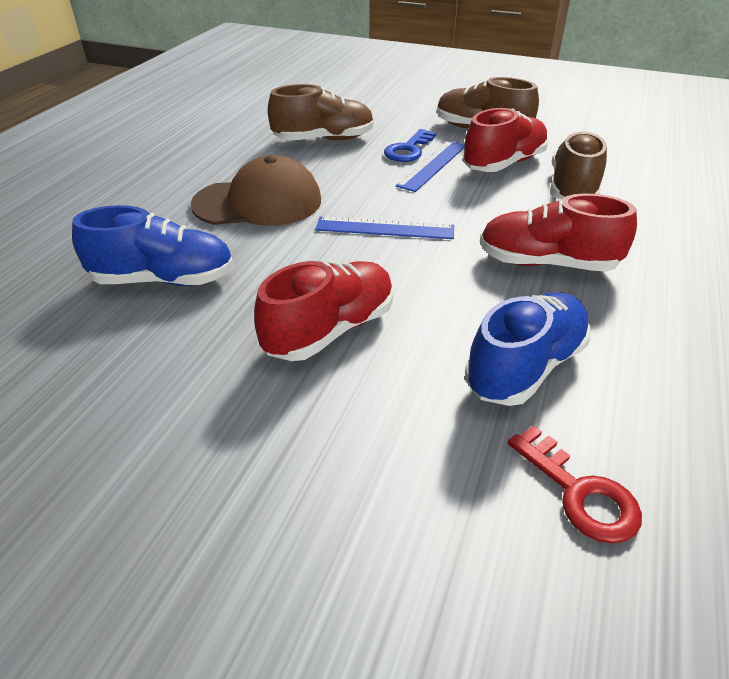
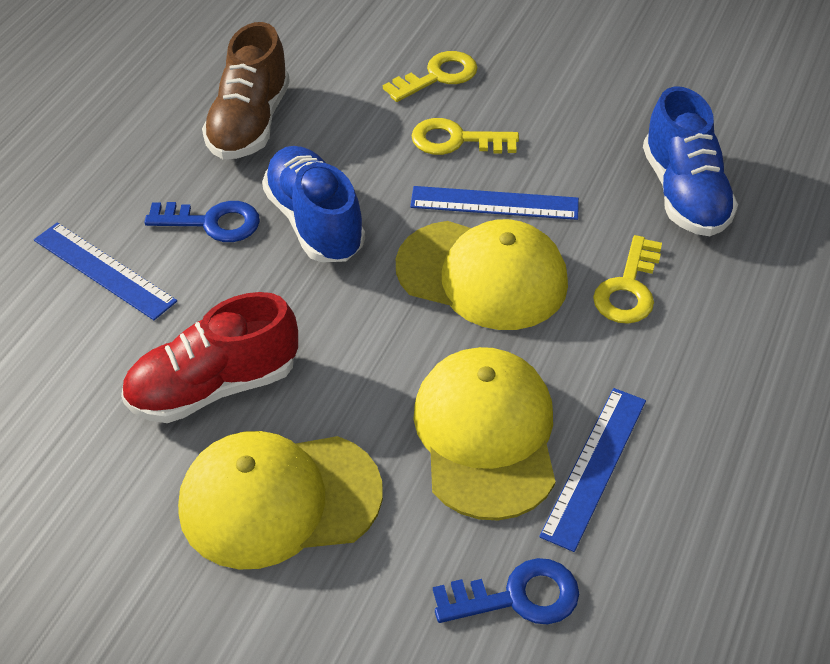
blue key: 1 -> 2
blue ruler: 2 -> 3
brown cap: 1 -> 0
brown shoe: 3 -> 1
red key: 1 -> 0
red shoe: 3 -> 1
yellow cap: 0 -> 3
yellow key: 0 -> 3

